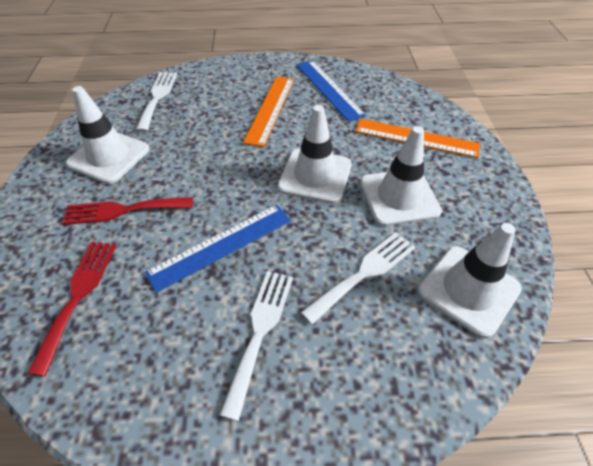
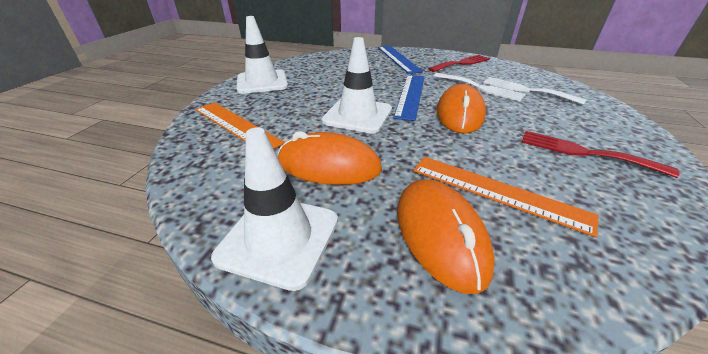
orange mouse: 0 -> 3
white fork: 3 -> 2
white traffic cone: 4 -> 3

